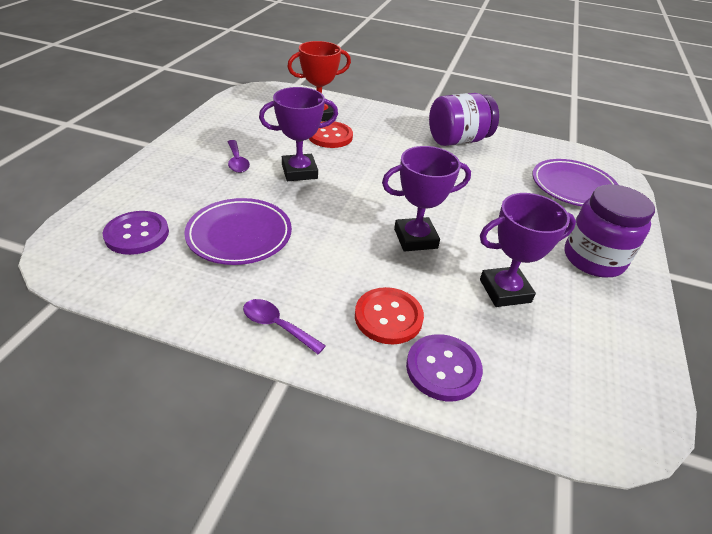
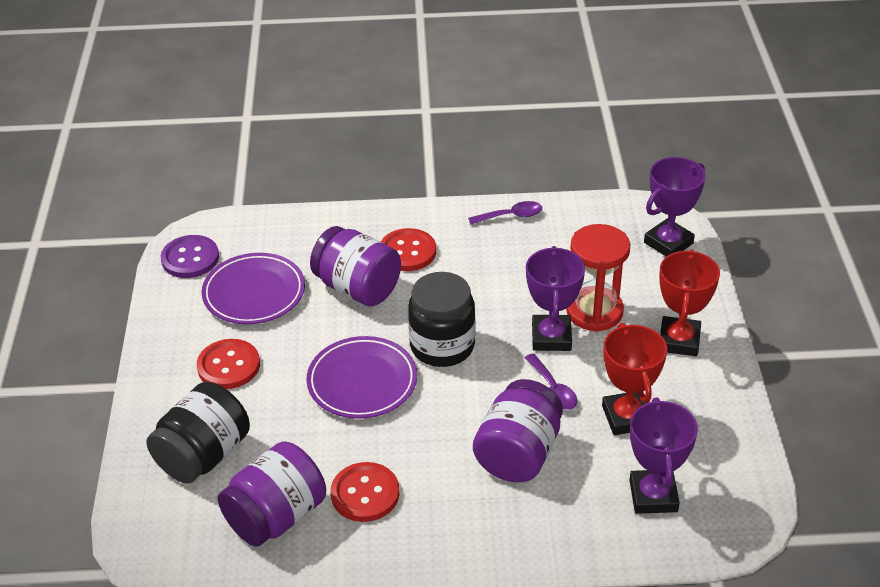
black jar: 0 -> 2
purple button: 2 -> 1
purple jar: 2 -> 3
red button: 2 -> 3
red hourglass: 0 -> 1
red trophy: 1 -> 2

